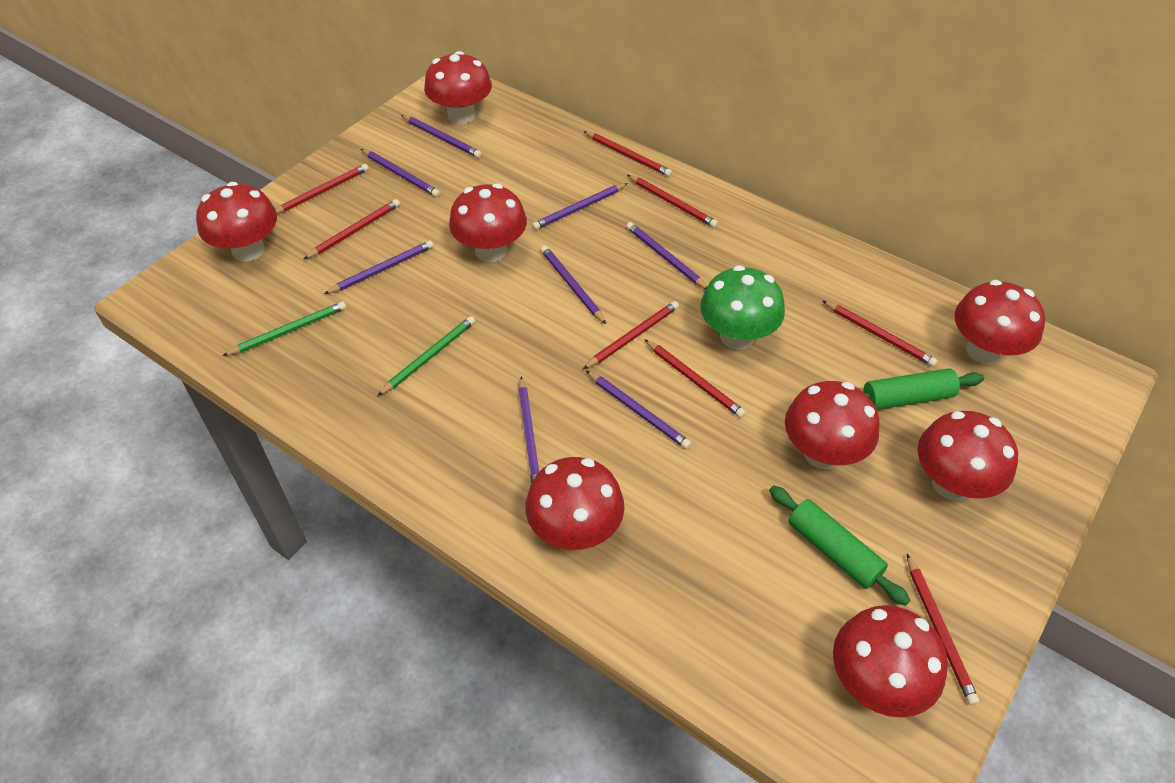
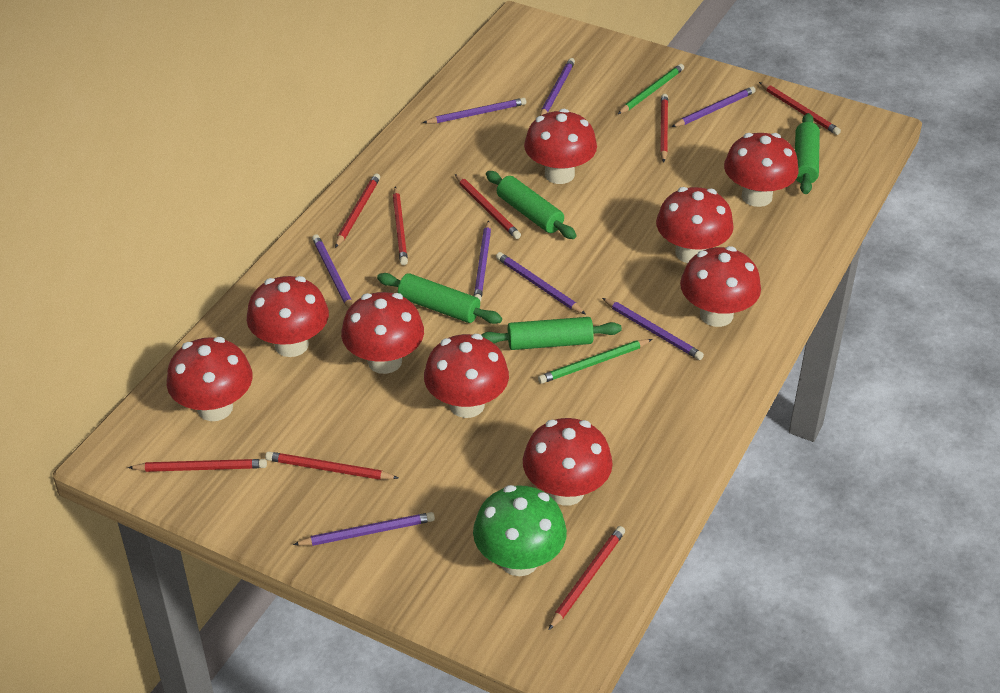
green rolling pin: 2 -> 4
red mushroom: 8 -> 9

